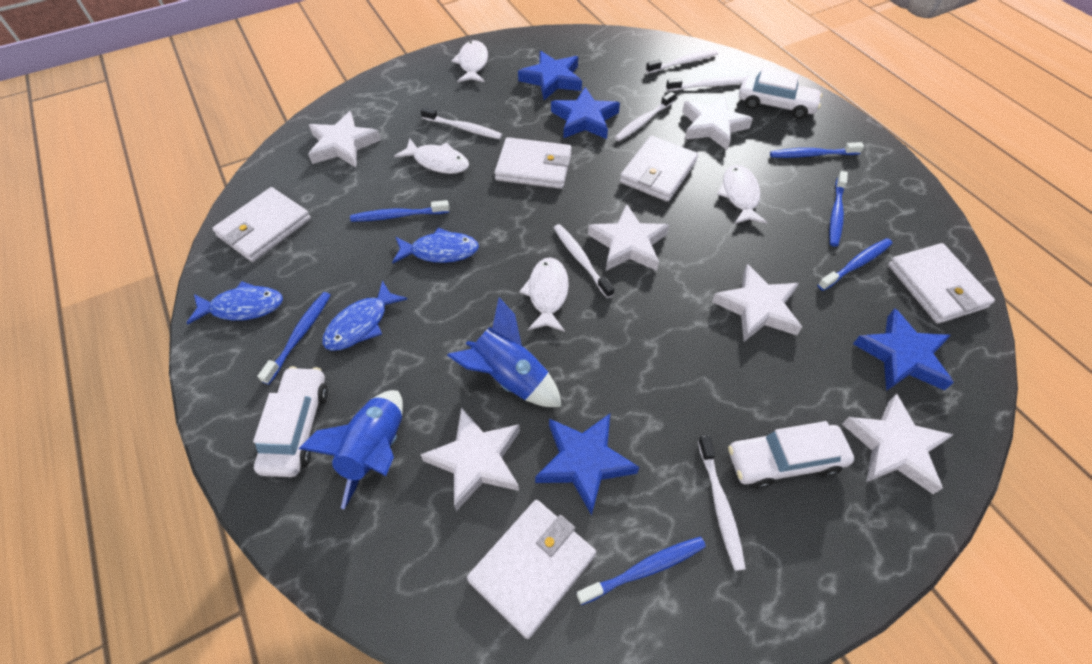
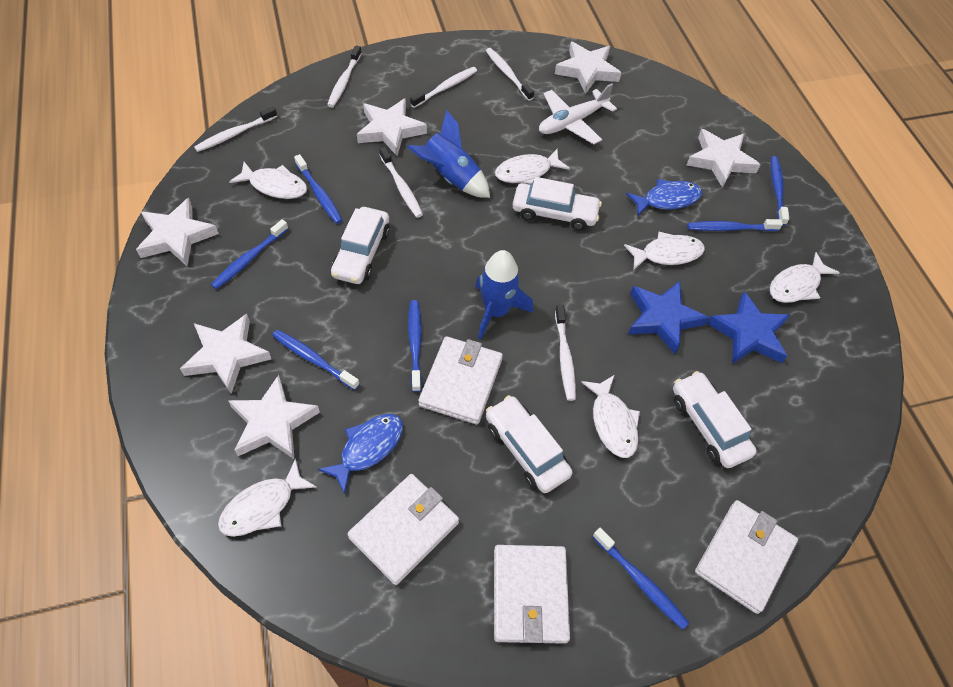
blue fish: 3 -> 2
blue star: 4 -> 2
blue toothbrush: 6 -> 7
white car: 3 -> 4
white fish: 4 -> 6
white plane: 0 -> 1
white wallet: 5 -> 4

